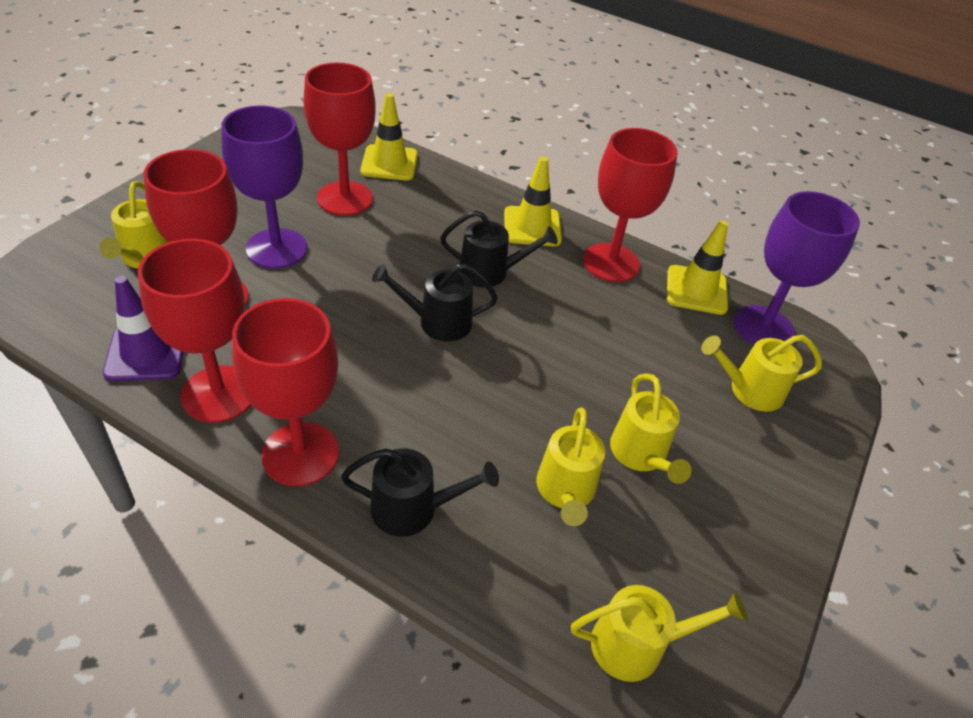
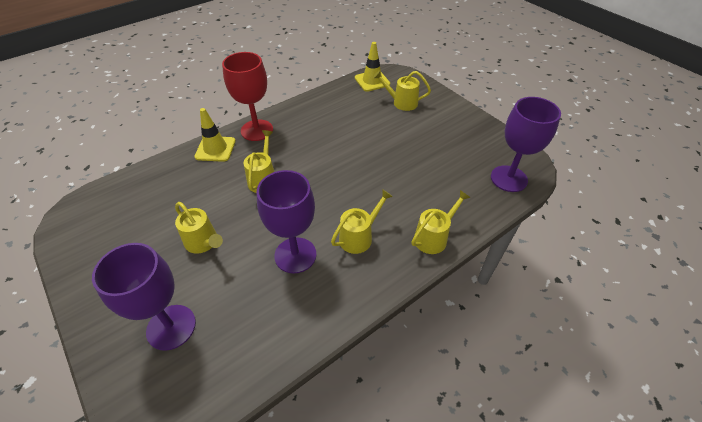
black watering can: 3 -> 0
purple goblet: 2 -> 3
purple traffic cone: 1 -> 0
red goblet: 5 -> 1
yellow traffic cone: 3 -> 2

